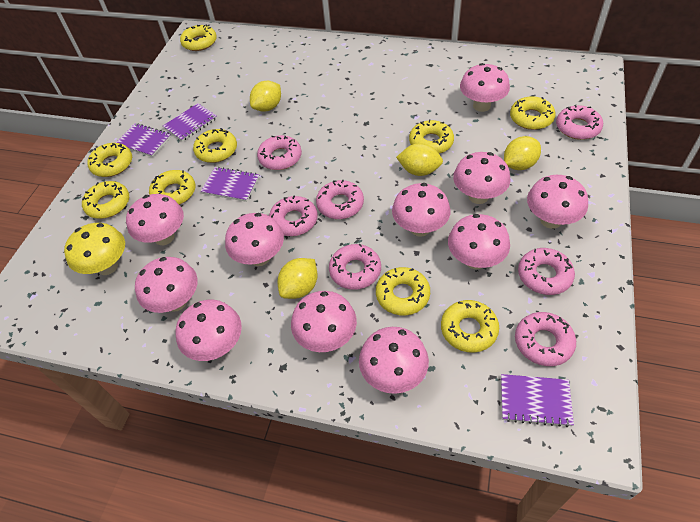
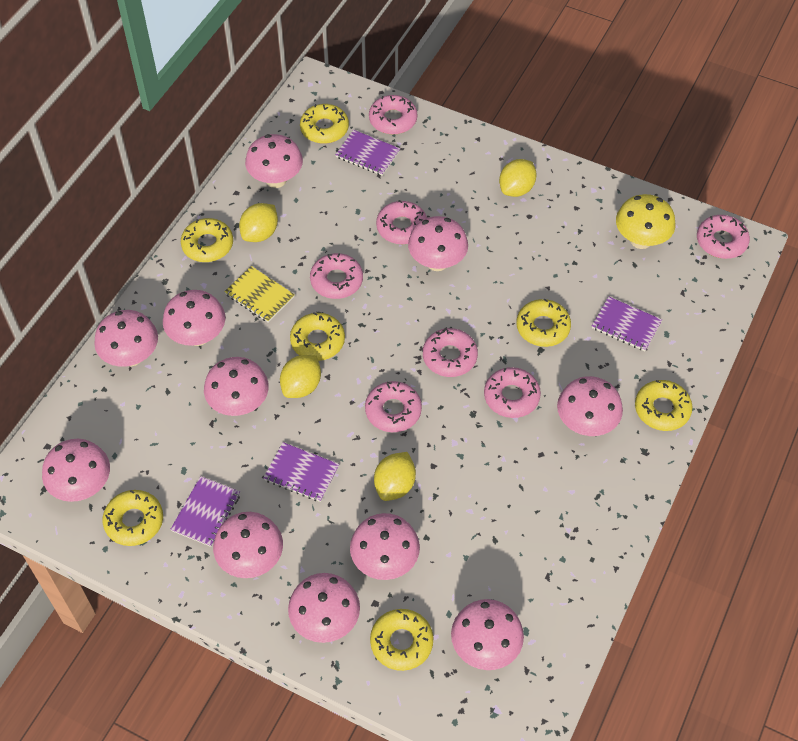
yellow donut: 9 -> 7
yellow notebook: 0 -> 1

